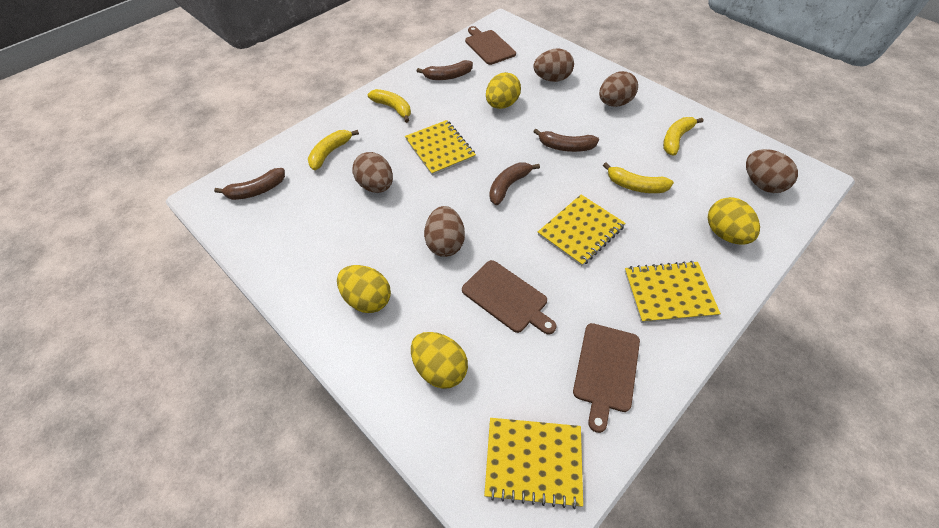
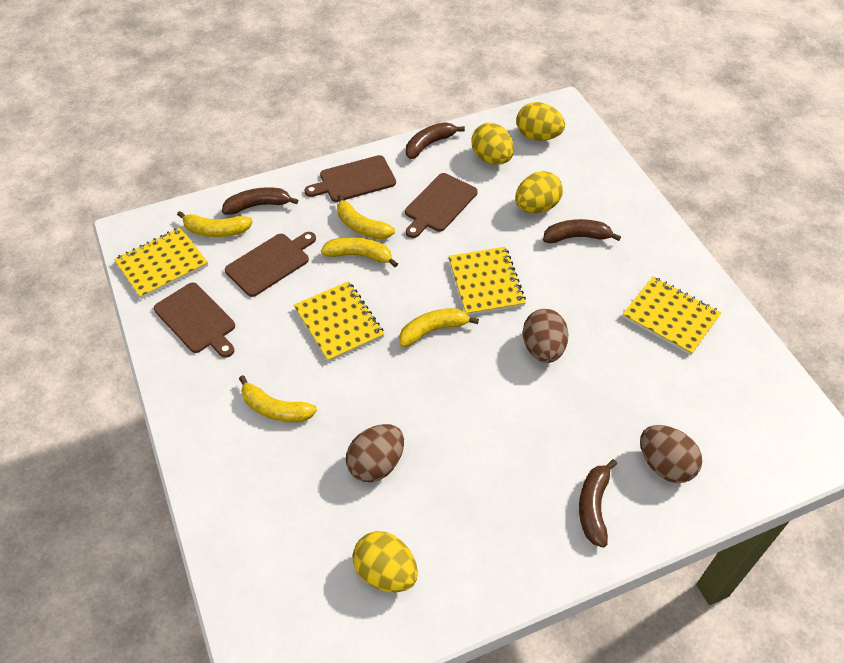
brown cutting board: 3 -> 4
brown egg: 5 -> 3
yellow banana: 4 -> 5

